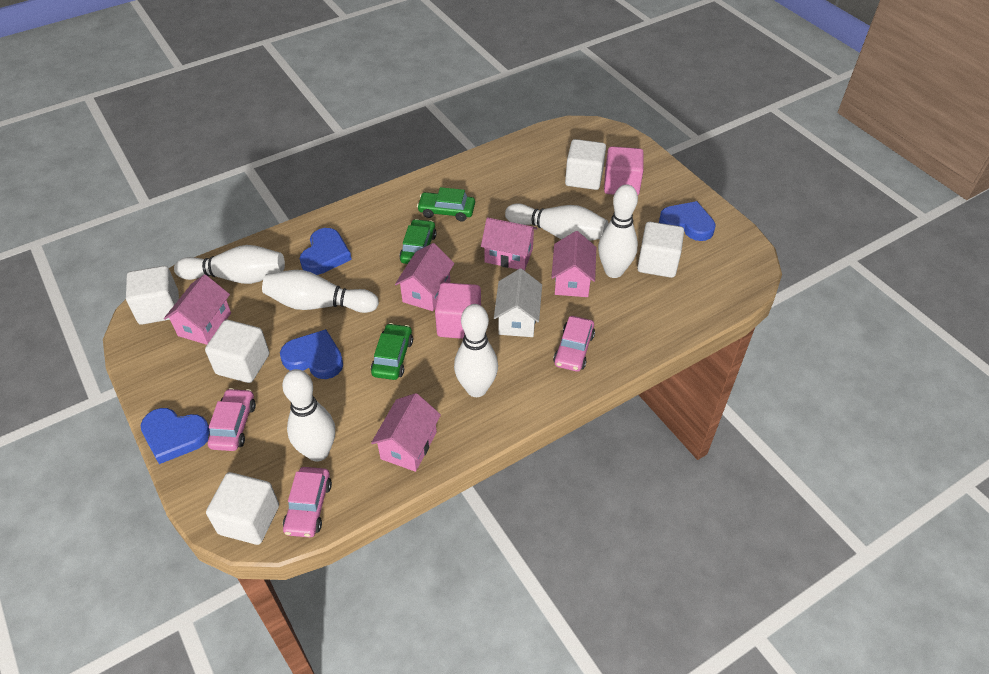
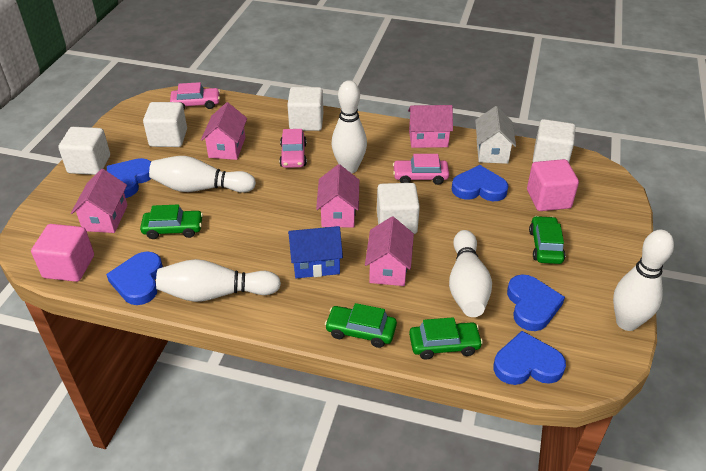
blue heart: 4 -> 5
blue house: 0 -> 1
green car: 3 -> 4
white bowling pin: 6 -> 5

